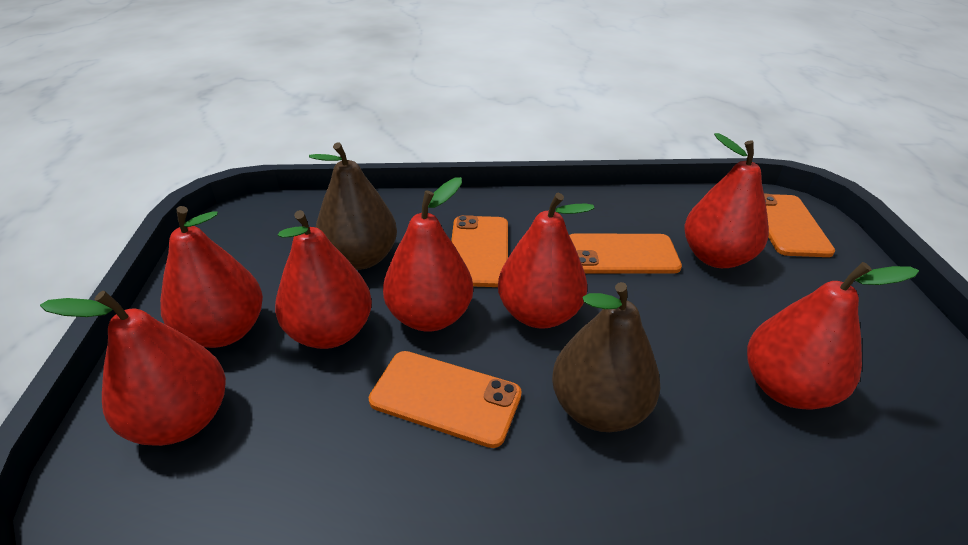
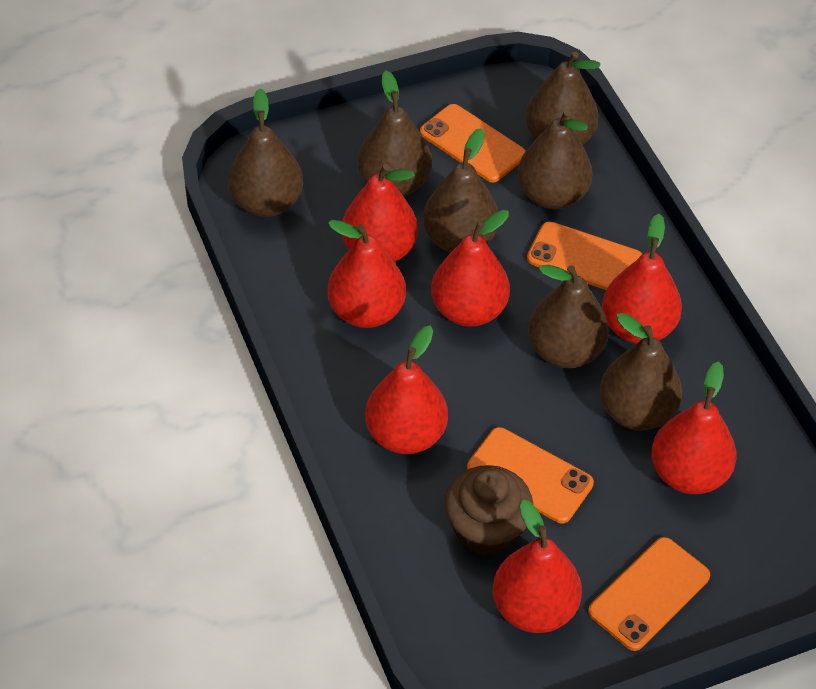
brown cupcake: 0 -> 1
brown pear: 2 -> 7

